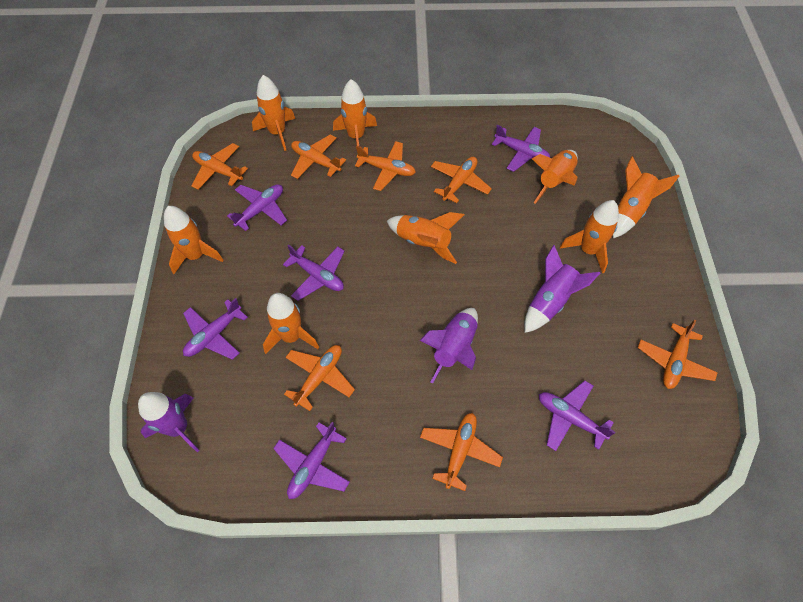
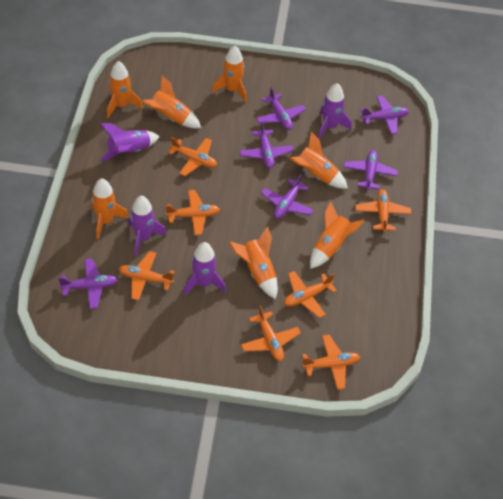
orange rocket: 8 -> 7
purple rocket: 3 -> 4

